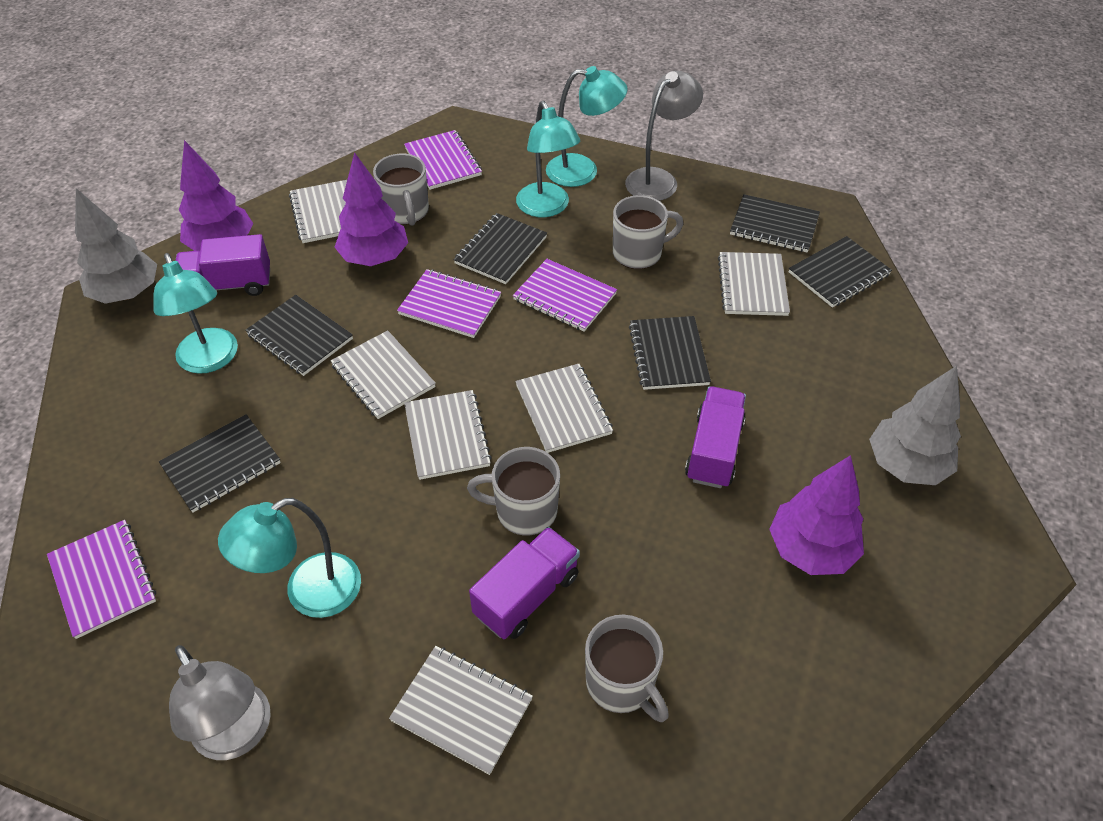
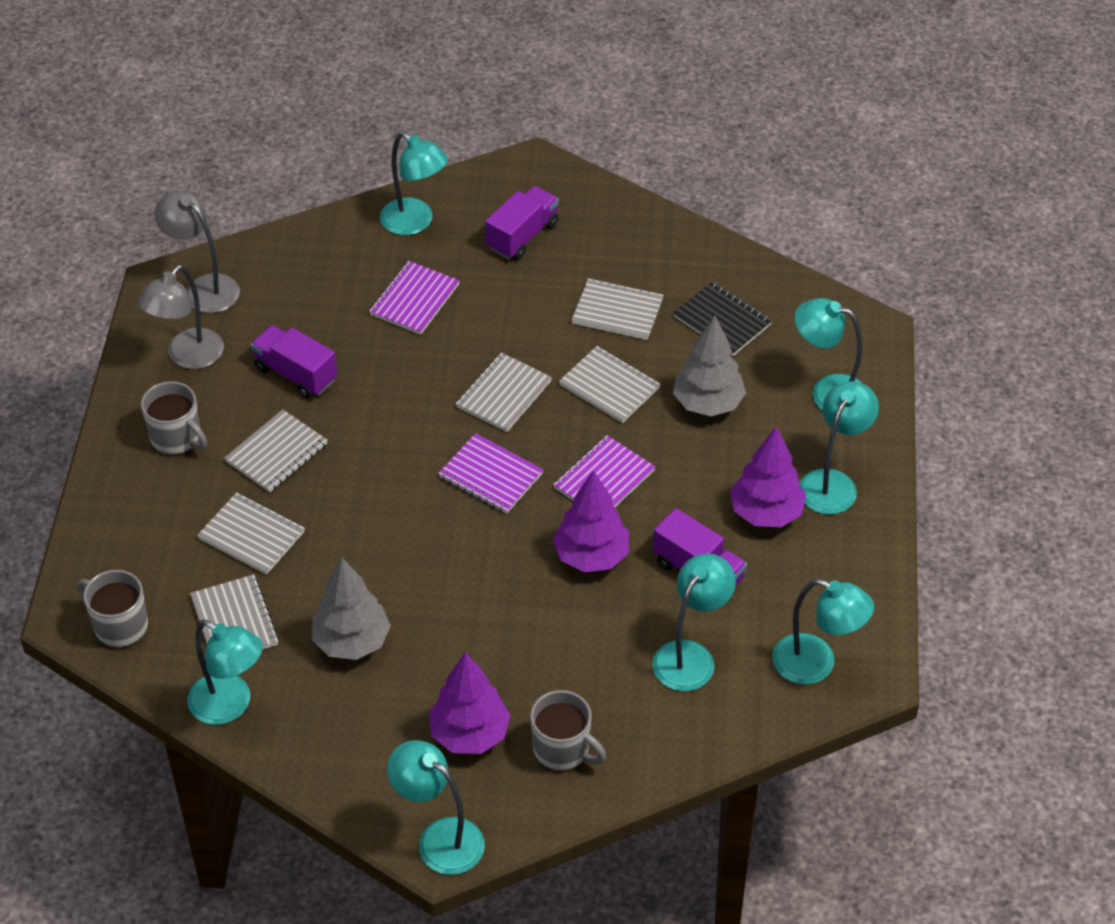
black notebook: 6 -> 1
grey mug: 4 -> 3
purple notebook: 4 -> 3
turquoise lamp: 4 -> 7

